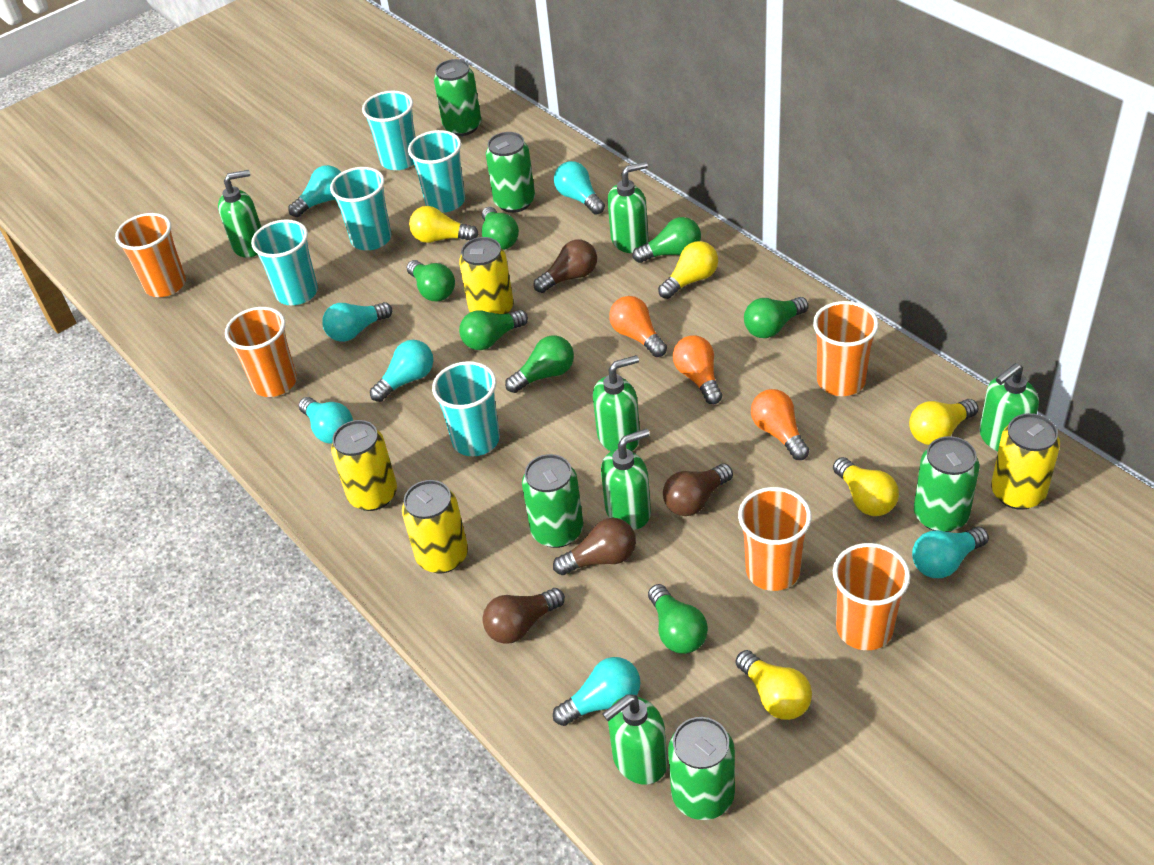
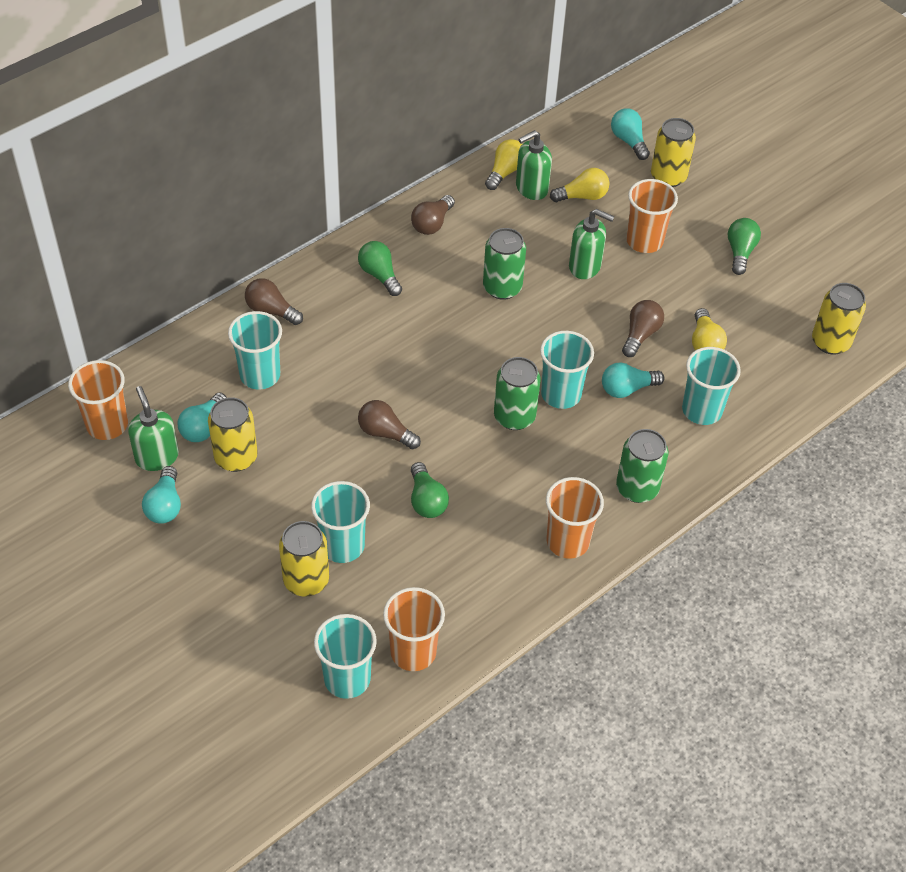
green can: 5 -> 3
green light bulb: 7 -> 3
green soap dispenser: 6 -> 3
orange cup: 5 -> 4
orange light bulb: 3 -> 0
turquoise light bulb: 7 -> 4
yellow light bulb: 5 -> 3

